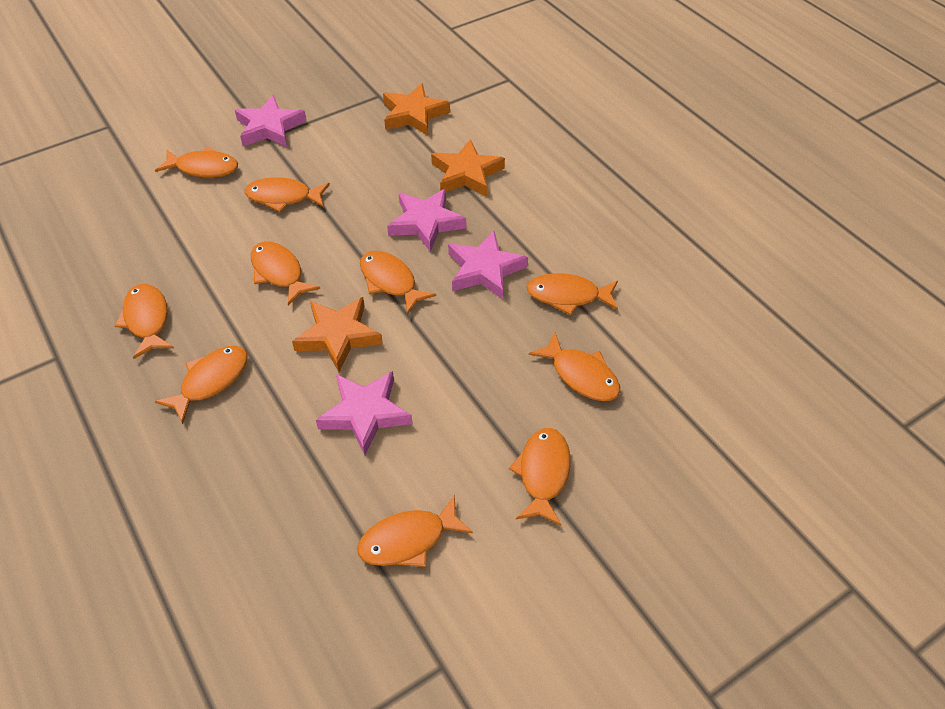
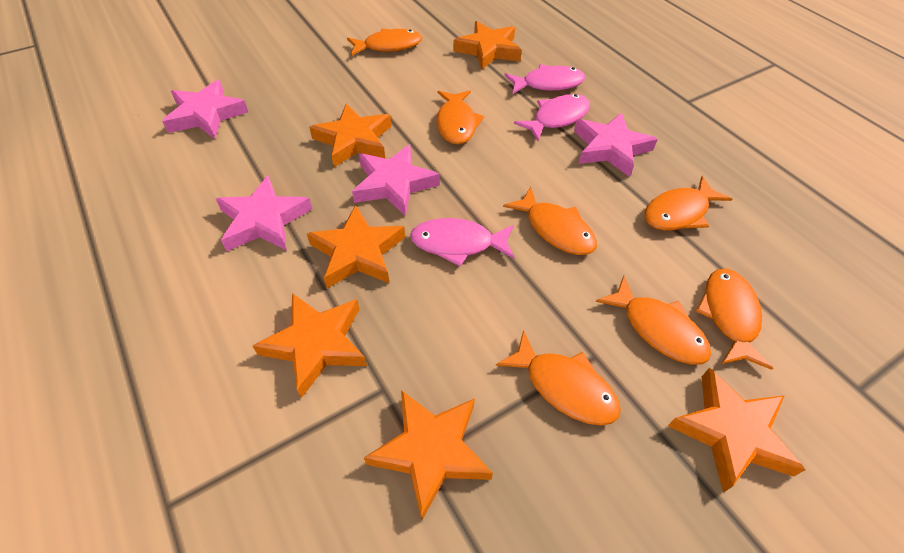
orange fish: 10 -> 7
orange star: 3 -> 6
pink fish: 0 -> 3

